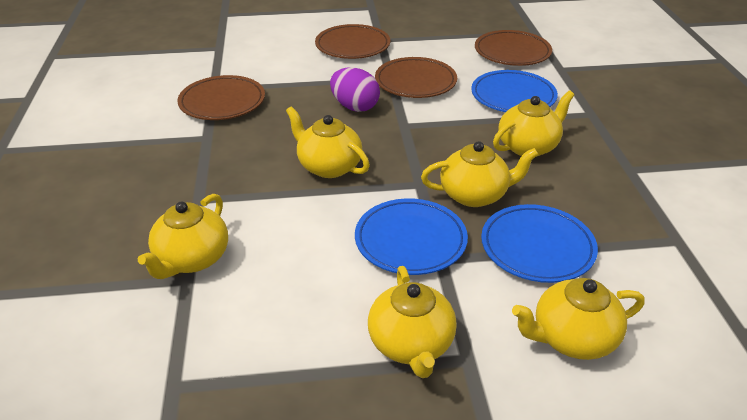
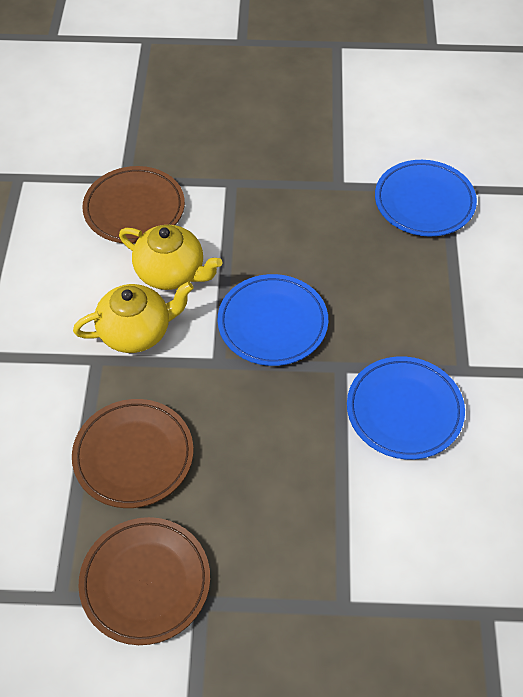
brown plate: 4 -> 3
purple egg: 1 -> 0
yellow teapot: 6 -> 2

